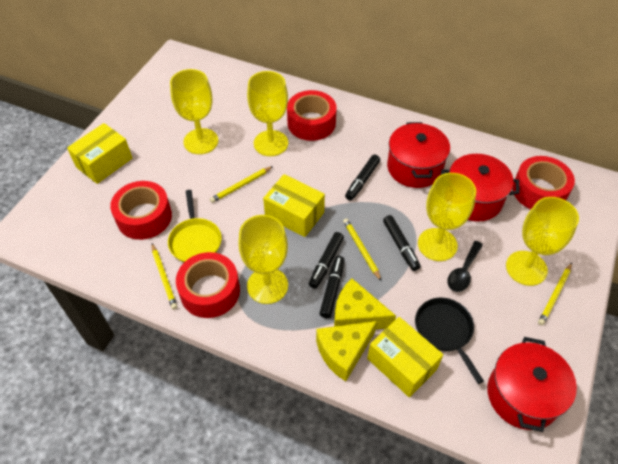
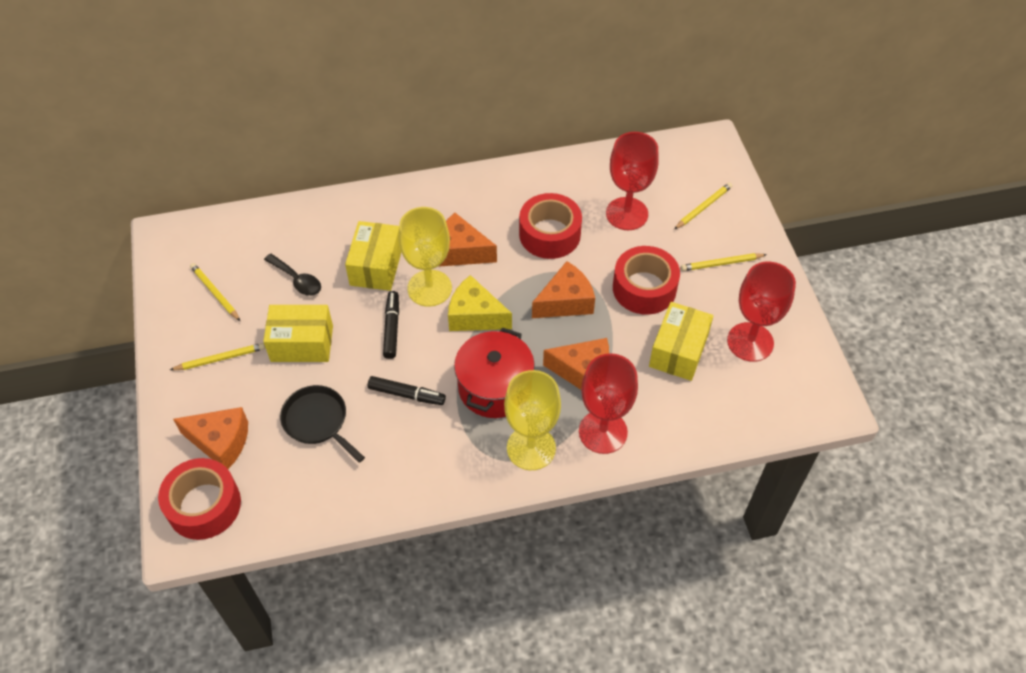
black marker: 4 -> 2
orange cheese: 0 -> 4
red goblet: 0 -> 3
red pot: 3 -> 1
red tape: 4 -> 3
yellow cheese: 2 -> 1
yellow goblet: 5 -> 2
yellow pan: 1 -> 0

